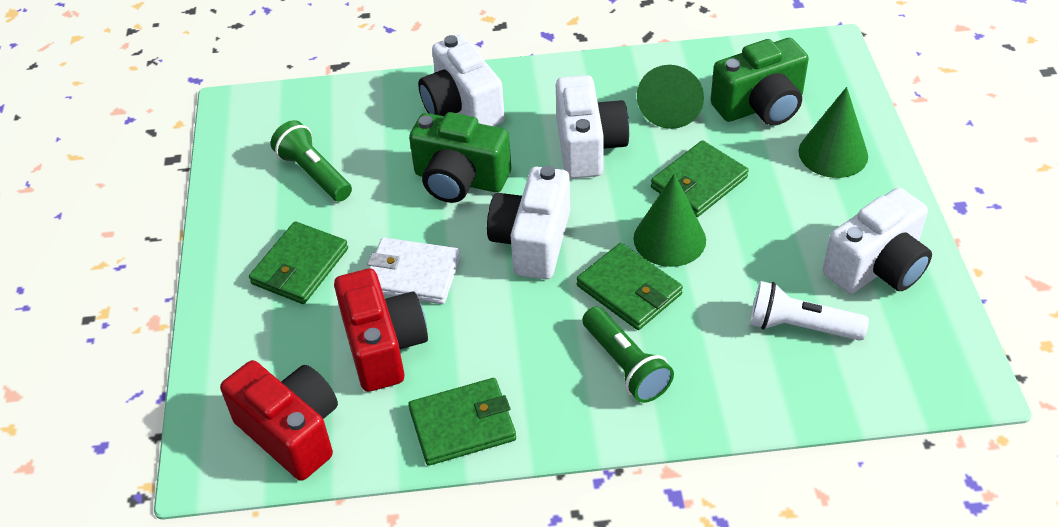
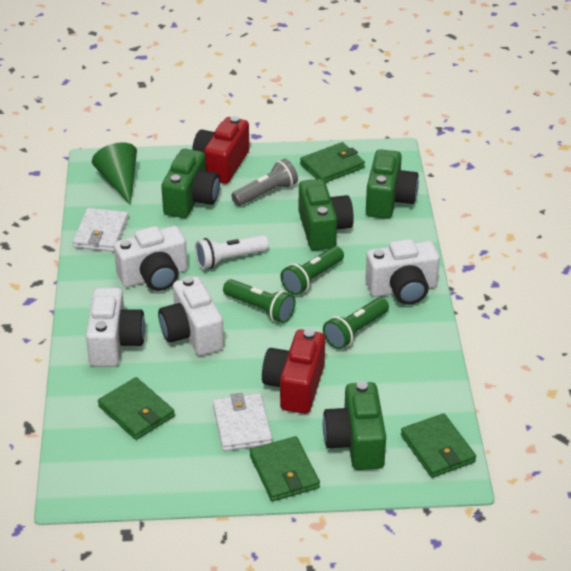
green camera: 2 -> 4
green cone: 3 -> 1
green flashlight: 2 -> 3
grey flashlight: 0 -> 1
white wallet: 1 -> 2

